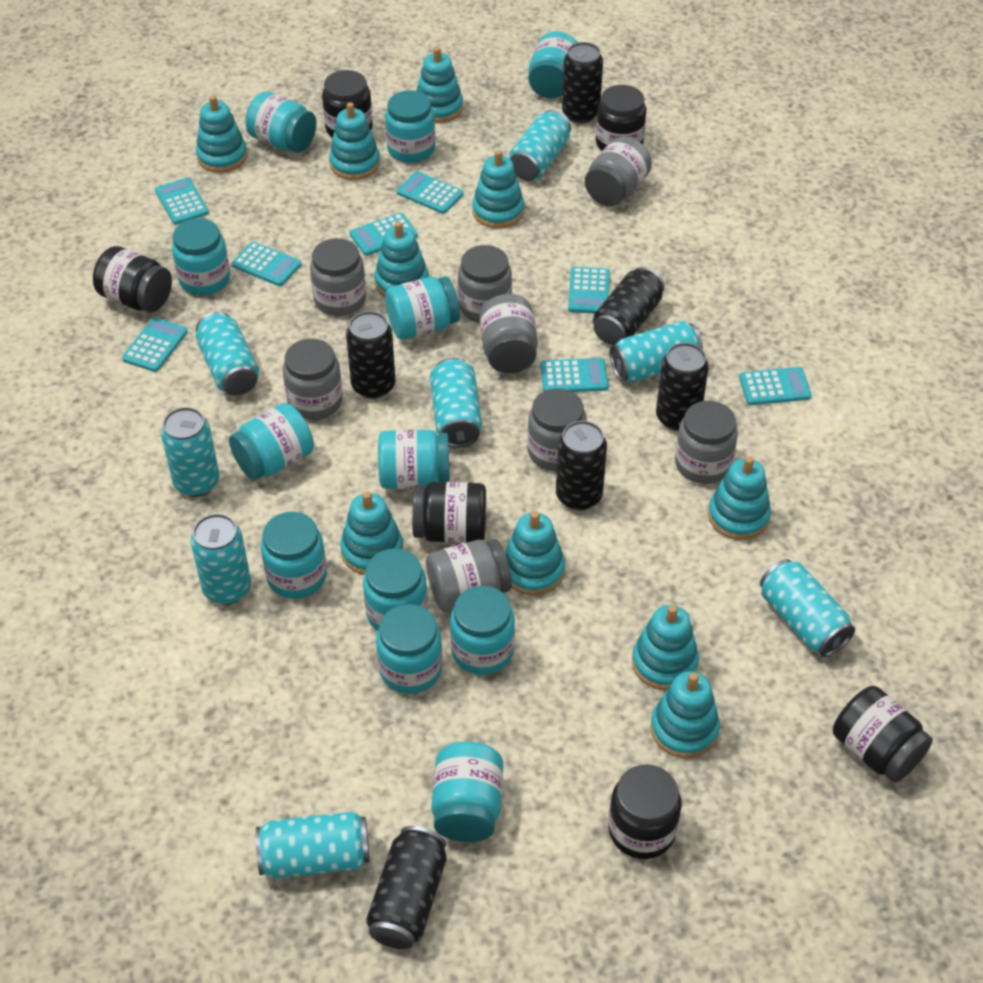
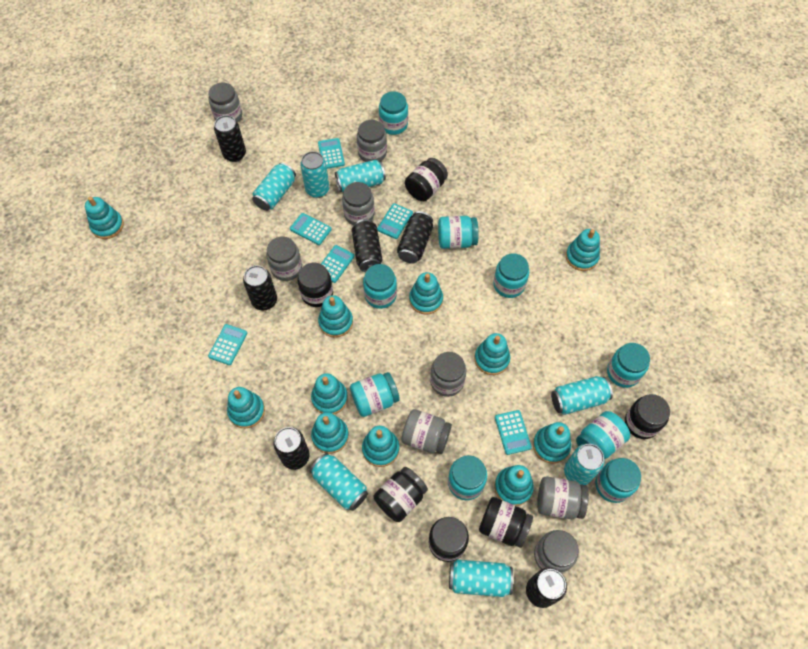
turquoise calculator: 8 -> 6
turquoise can: 8 -> 7
turquoise jar: 12 -> 9
turquoise stacking toy: 10 -> 11

